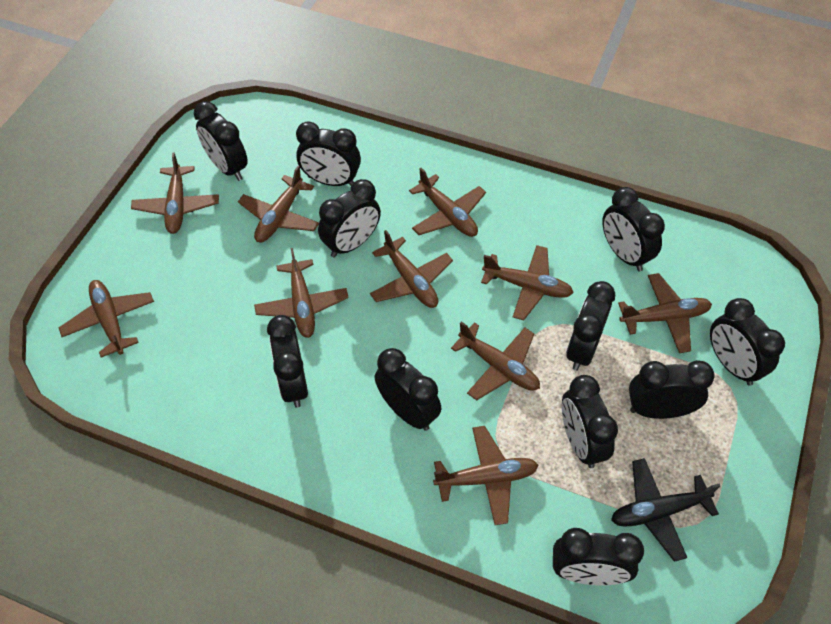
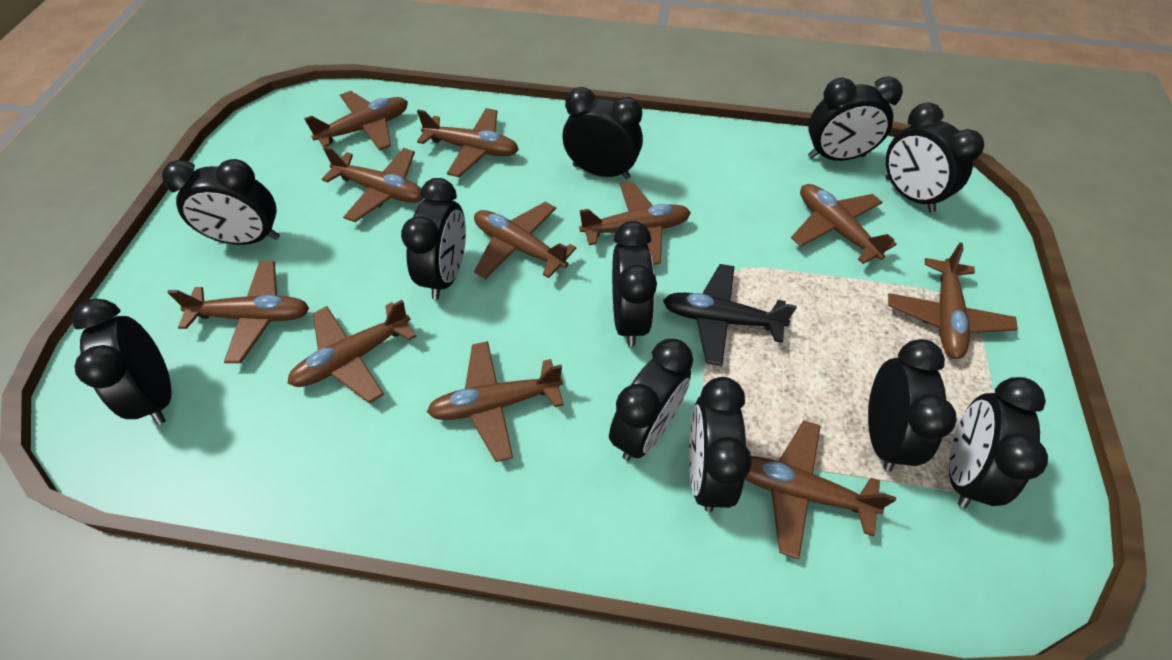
brown plane: 10 -> 11

